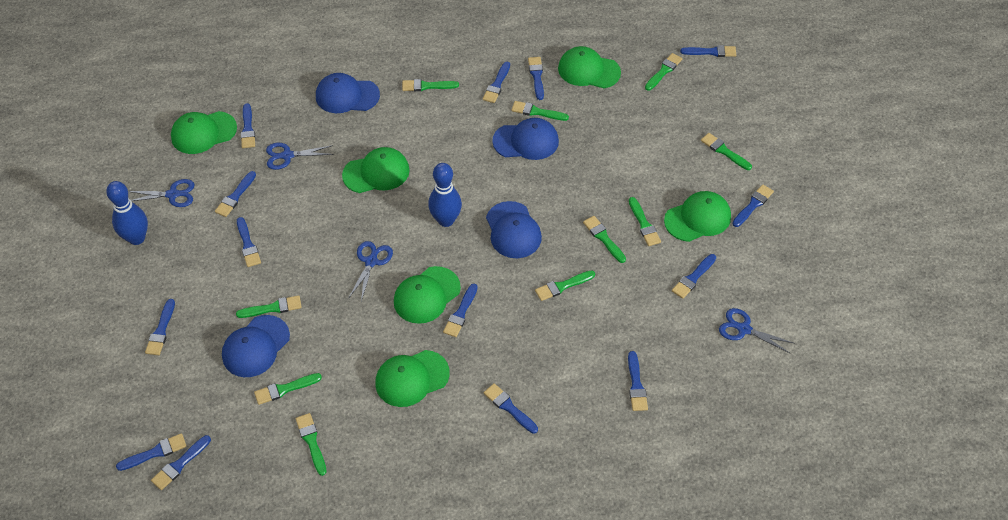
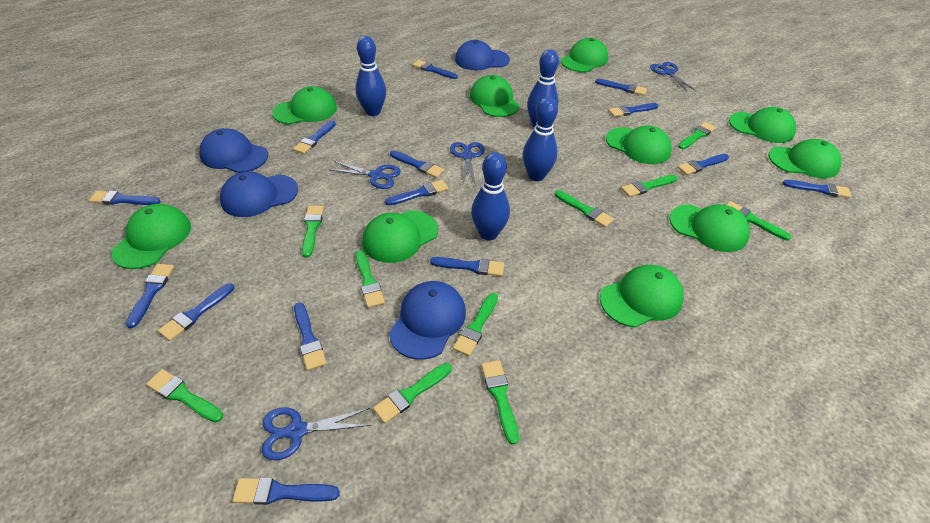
blue bowling pin: 2 -> 4
green cap: 6 -> 10

